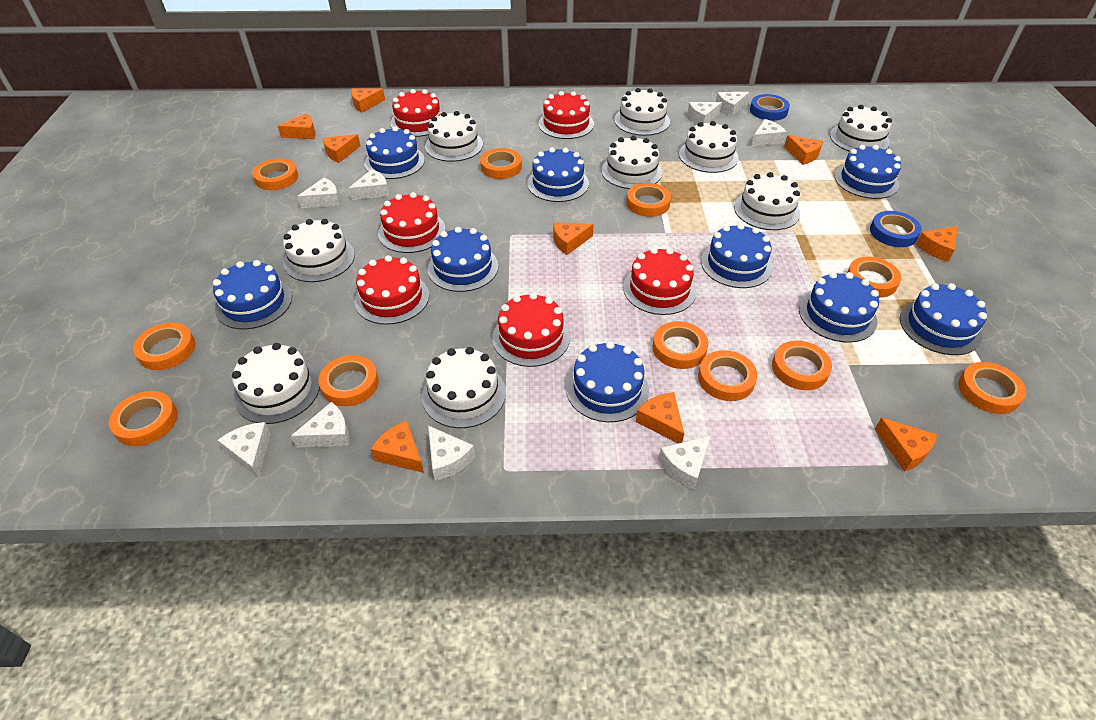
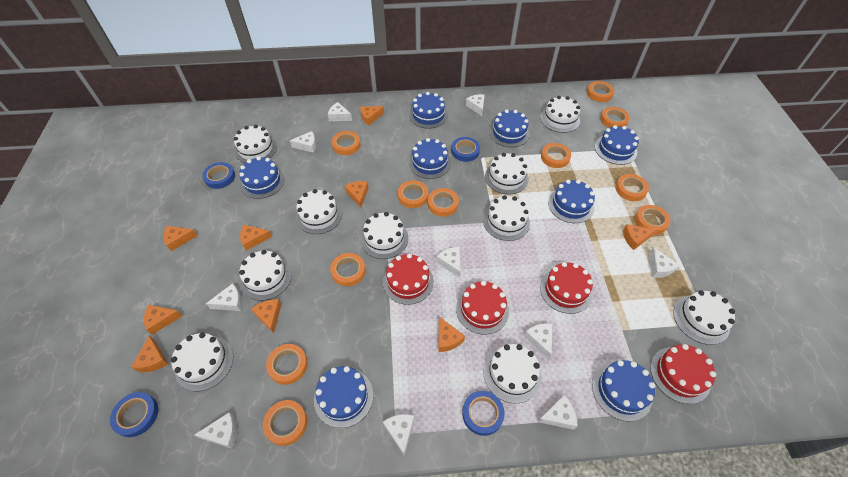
blue cake: 9 -> 8
blue tape: 2 -> 4
red cake: 6 -> 4
white cake: 9 -> 10
white cheese: 9 -> 10

